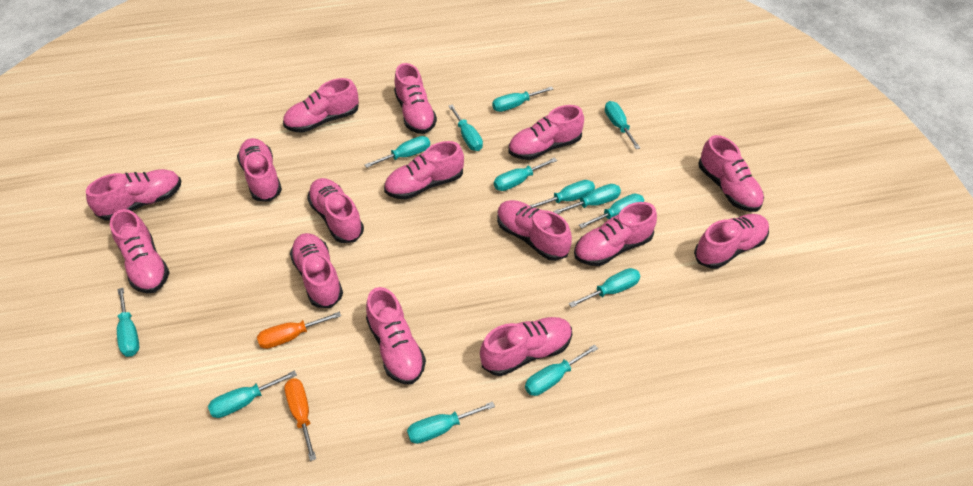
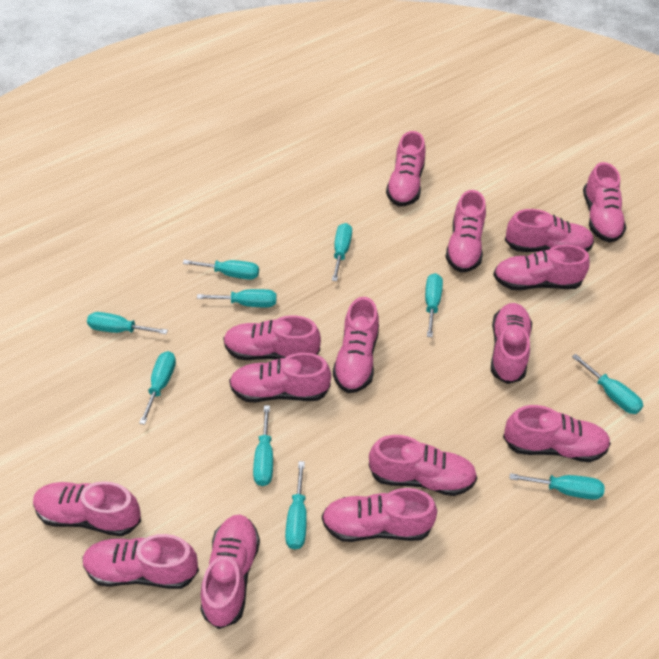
orange screwdriver: 2 -> 0
turquoise screwdriver: 13 -> 10

